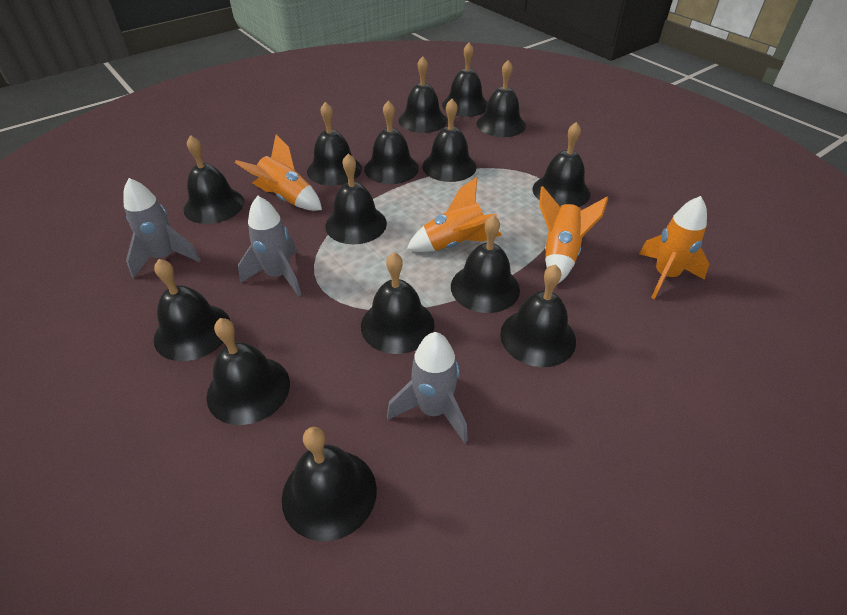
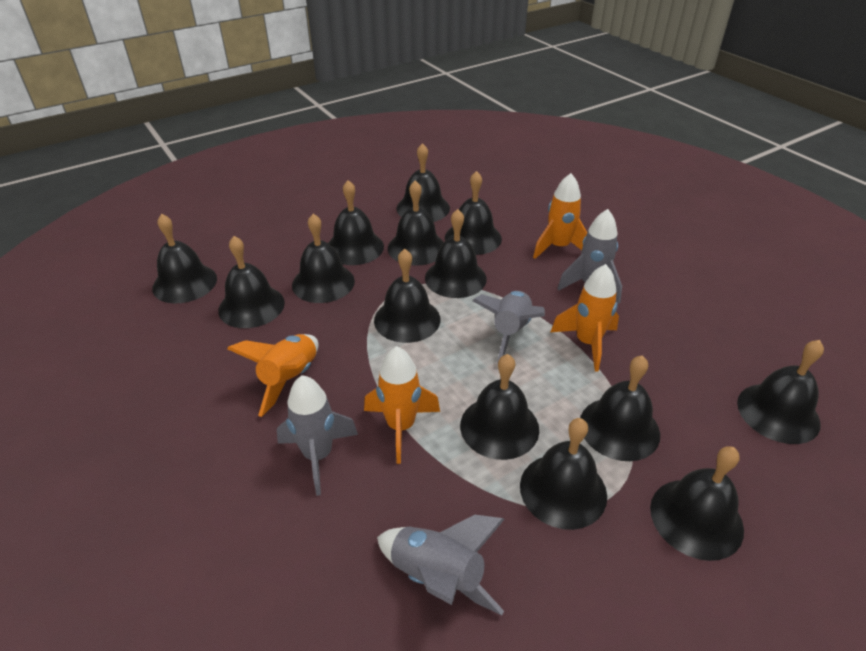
black bell: 15 -> 14
grey rocket: 3 -> 4

